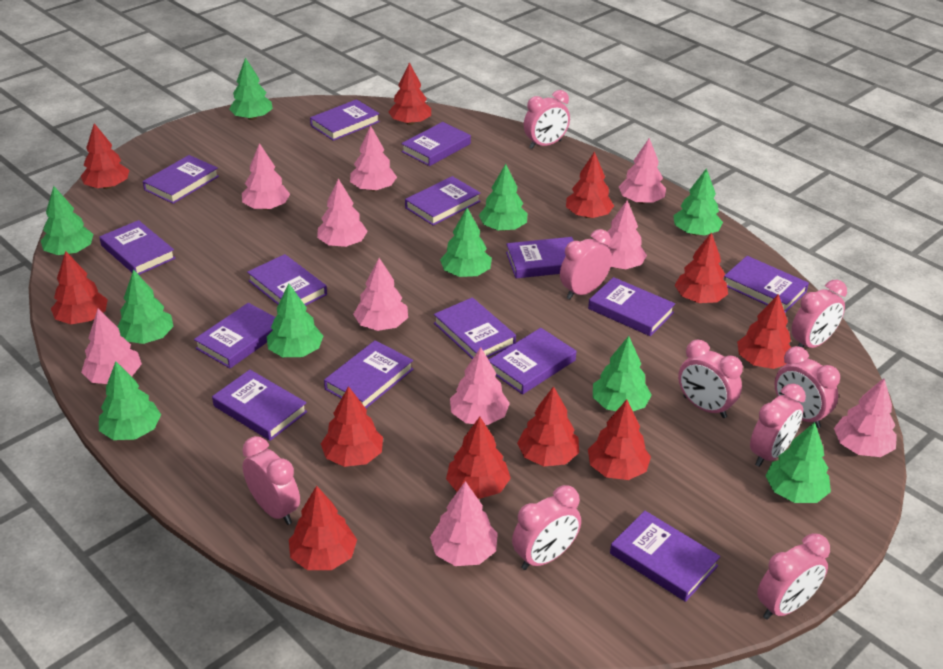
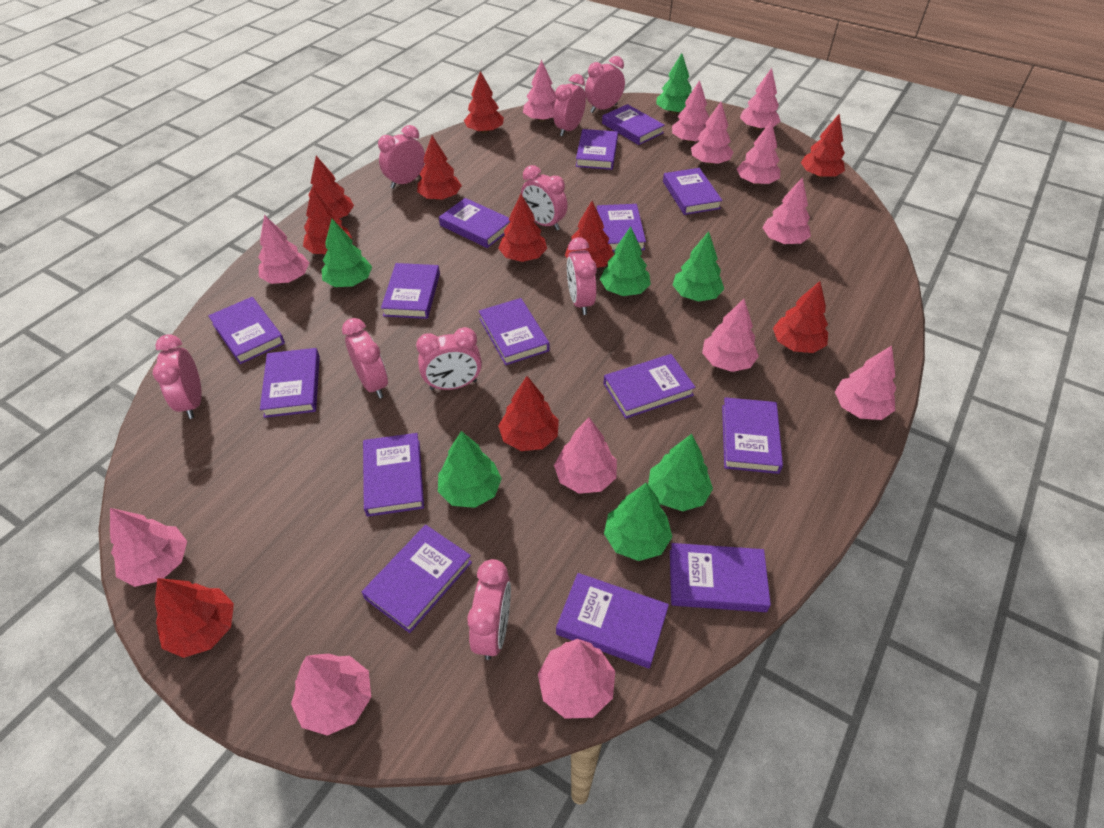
green tree: 10 -> 7
pink tree: 10 -> 13
red tree: 11 -> 10

